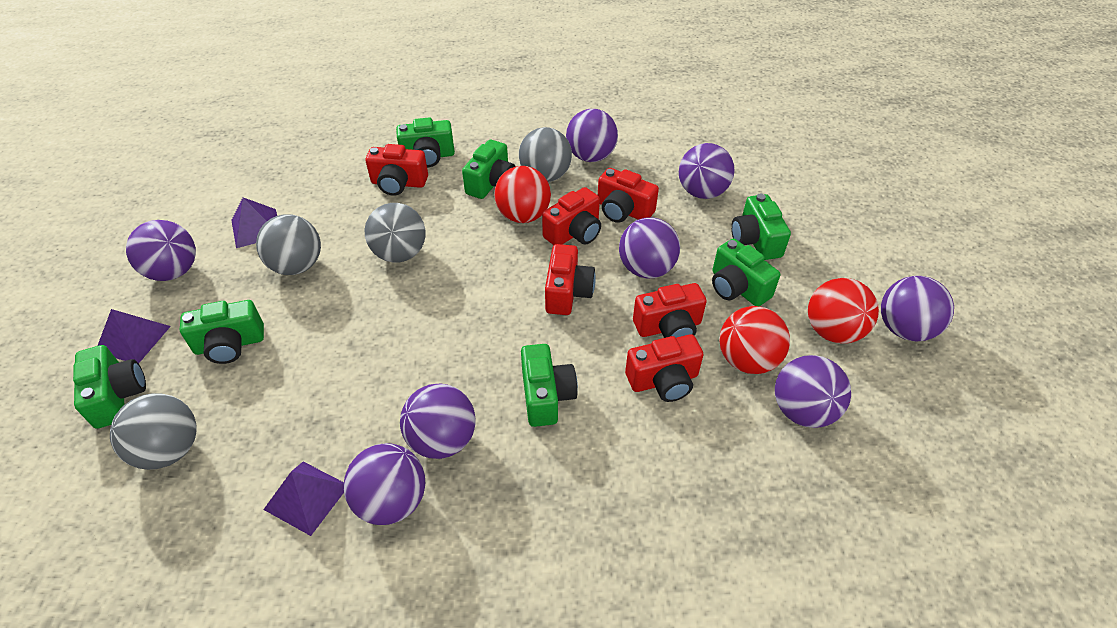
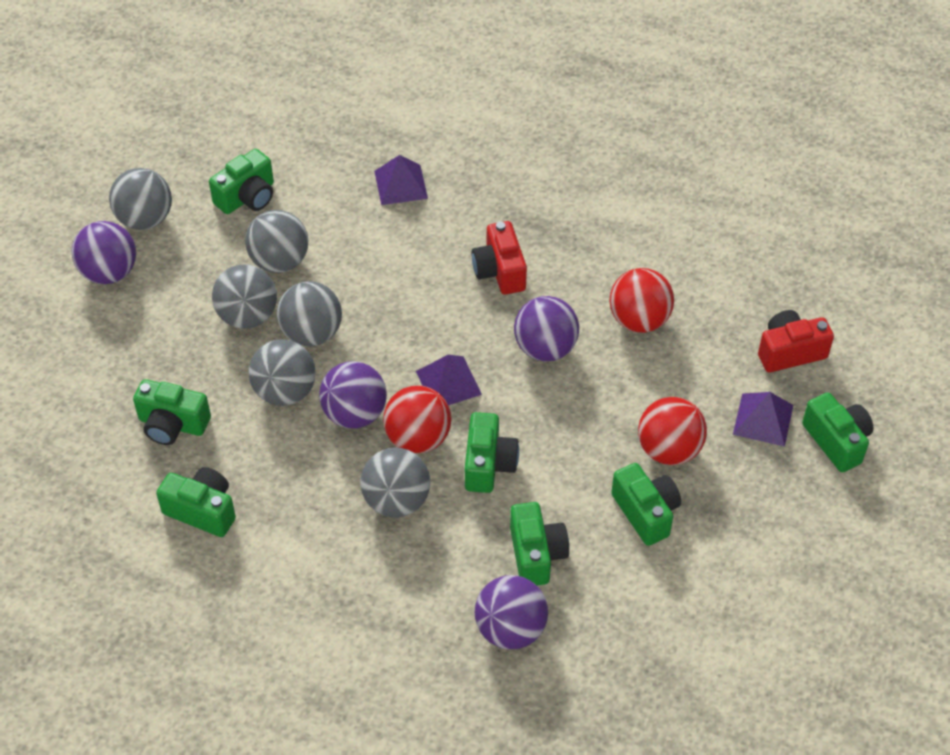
grey ball: 4 -> 6
purple ball: 8 -> 4
red camera: 6 -> 2

